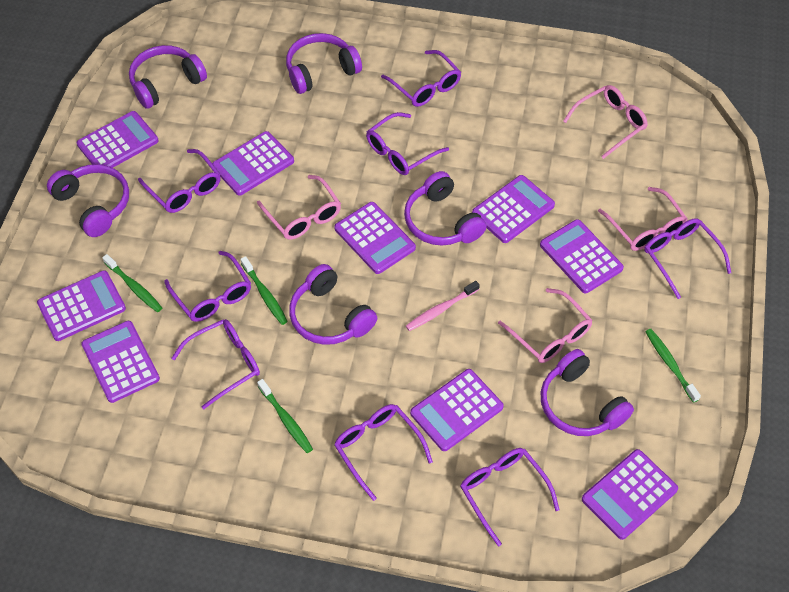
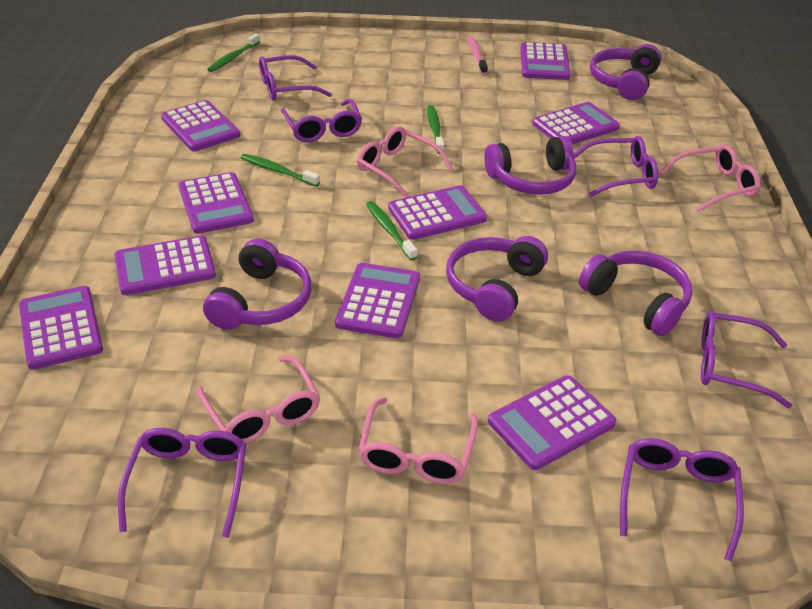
purple glasses: 8 -> 6
purple headphones: 6 -> 5

